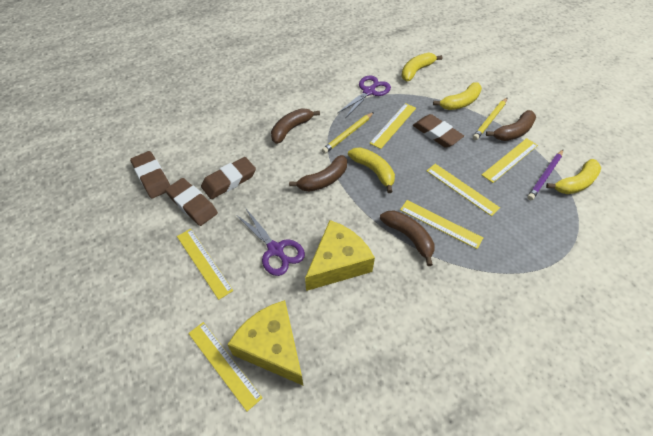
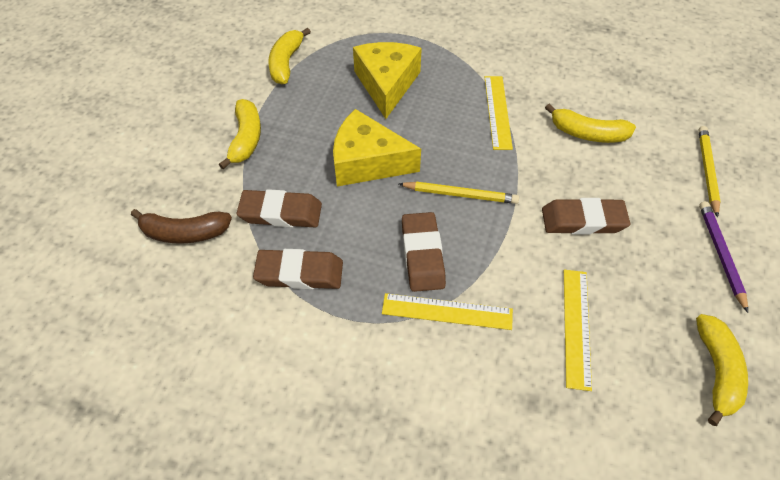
brown banana: 4 -> 1
purple scissors: 2 -> 0
yellow ruler: 6 -> 3

